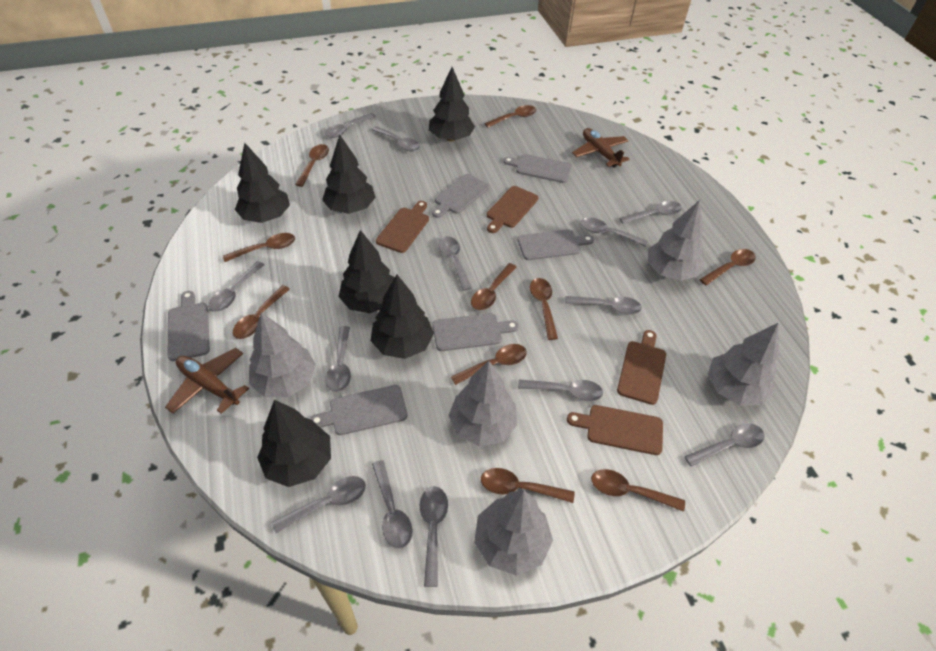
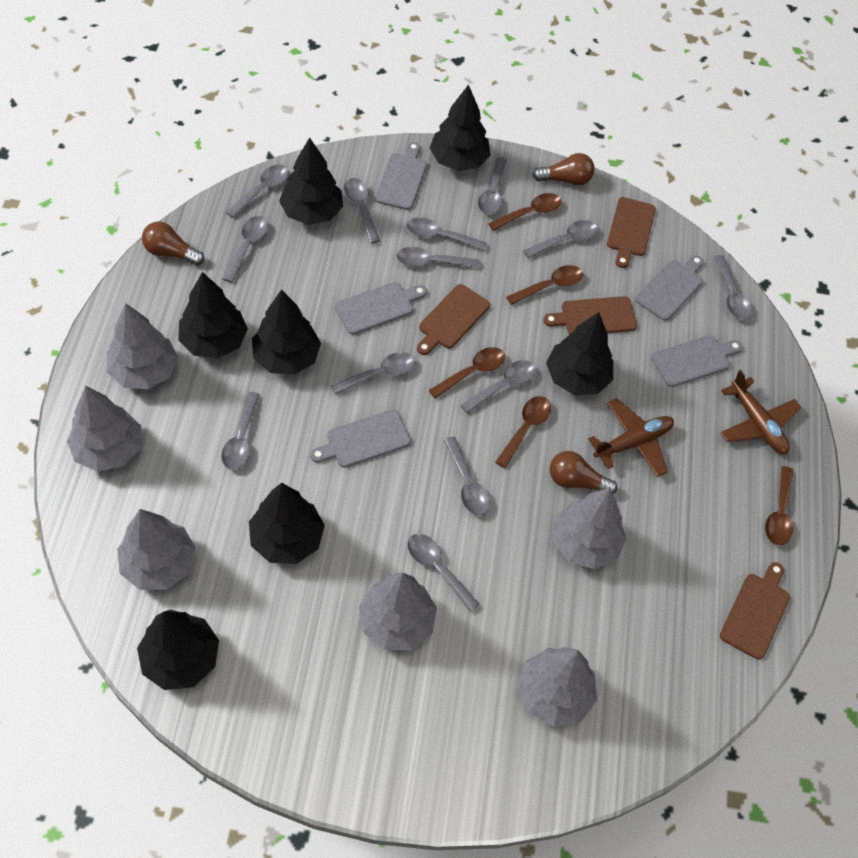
black tree: 6 -> 7
brown light bulb: 0 -> 3
brown spoon: 10 -> 5
grey cutting board: 6 -> 5
grey tree: 5 -> 6

